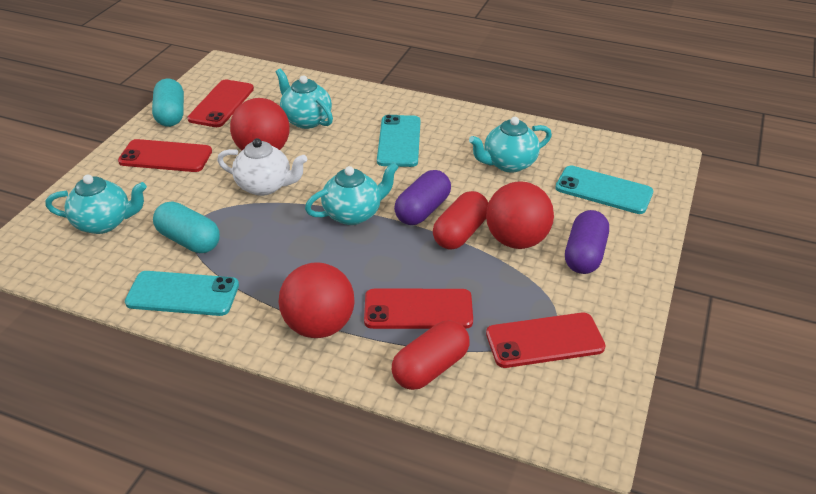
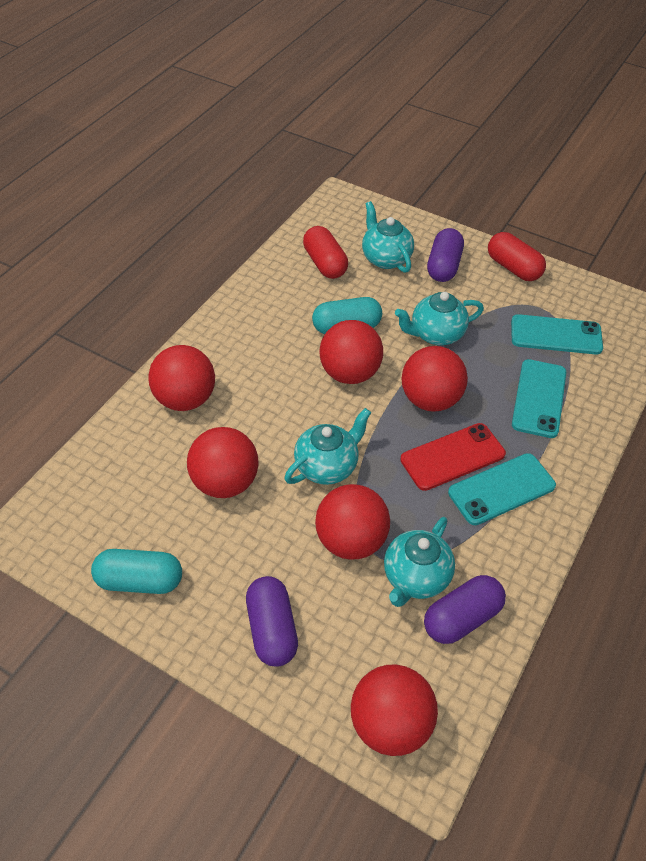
purple capsule: 2 -> 3
red ball: 3 -> 6
red phone: 4 -> 1
white teapot: 1 -> 0

